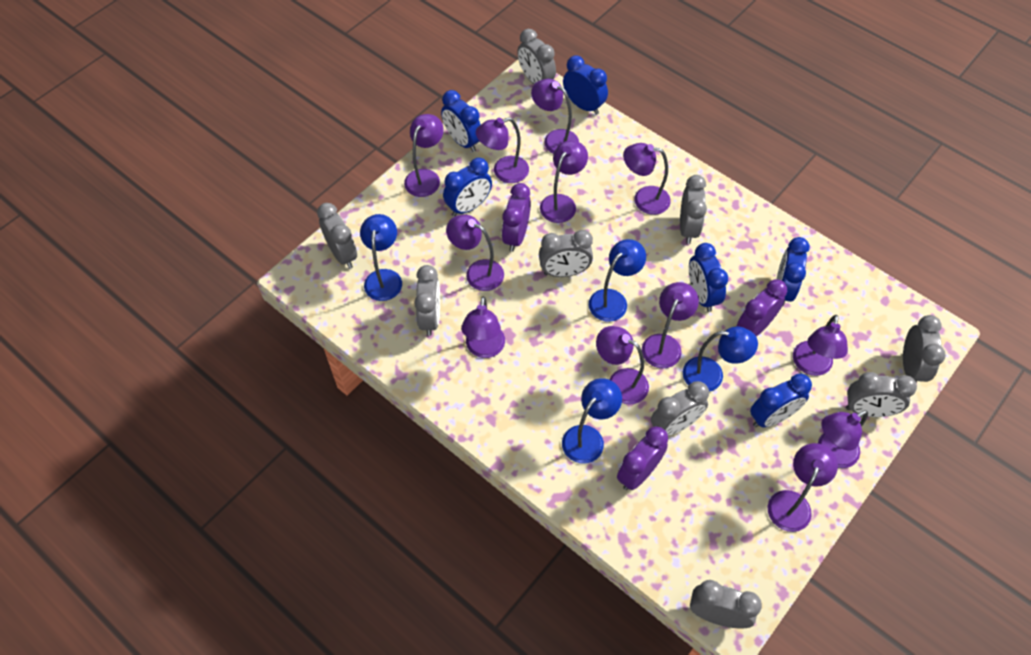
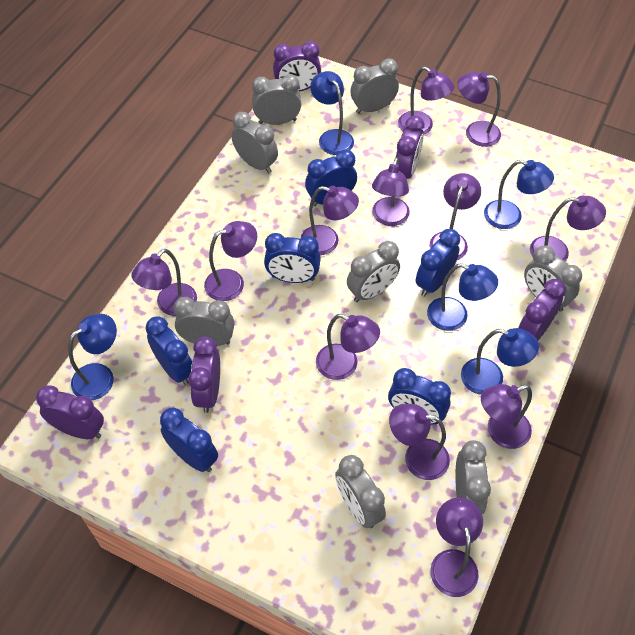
blue lamp: 4 -> 5
grey clock: 9 -> 8
purple clock: 3 -> 5

